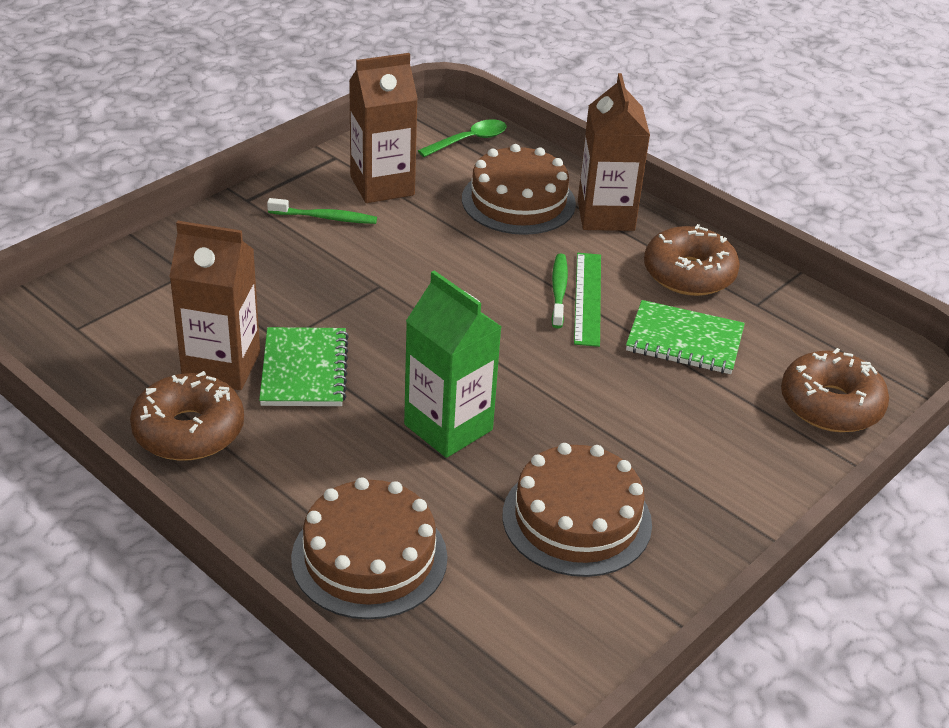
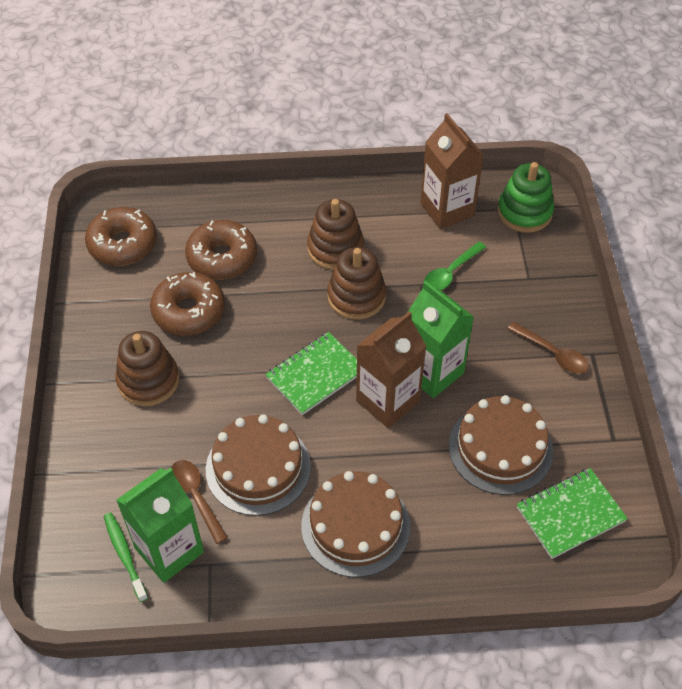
brown carton: 3 -> 2
brown spoon: 0 -> 2
brown stacking toy: 0 -> 3
green carton: 1 -> 2
green ruler: 1 -> 0
green stacking toy: 0 -> 1
green toothbrush: 2 -> 1

